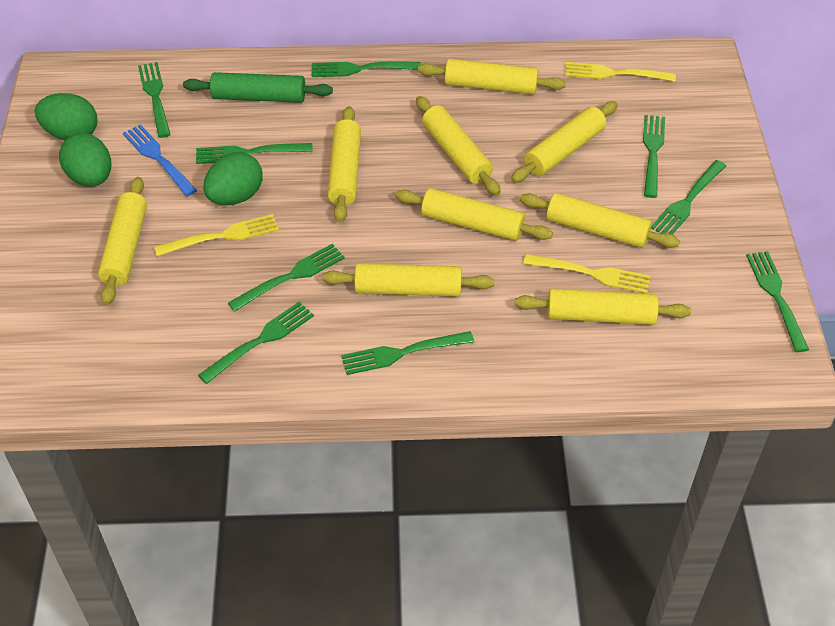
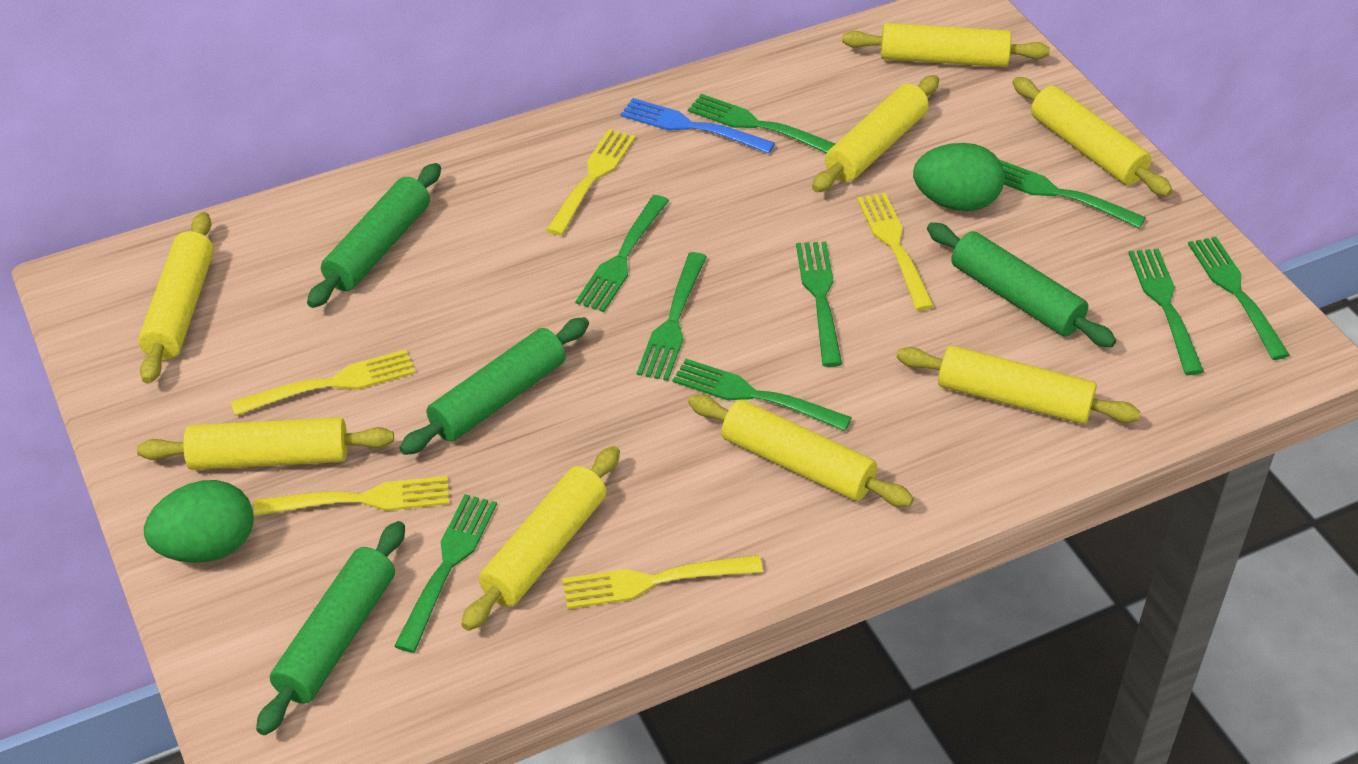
green egg: 3 -> 2
green rolling pin: 1 -> 4
yellow fork: 3 -> 5
yellow rolling pin: 9 -> 8

